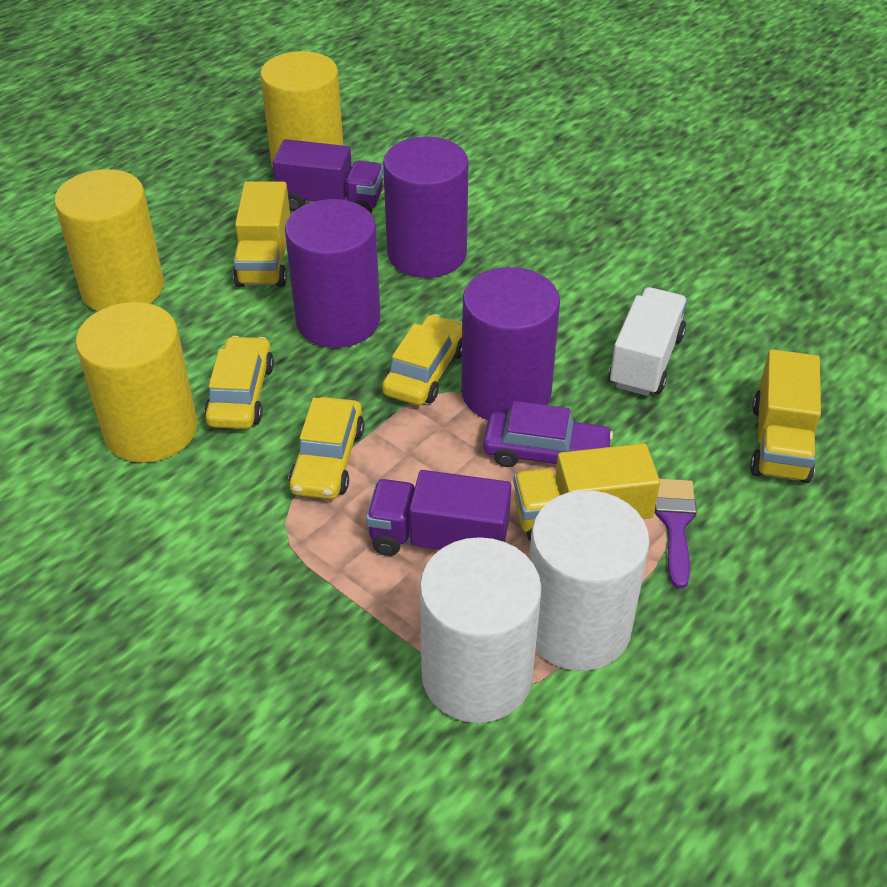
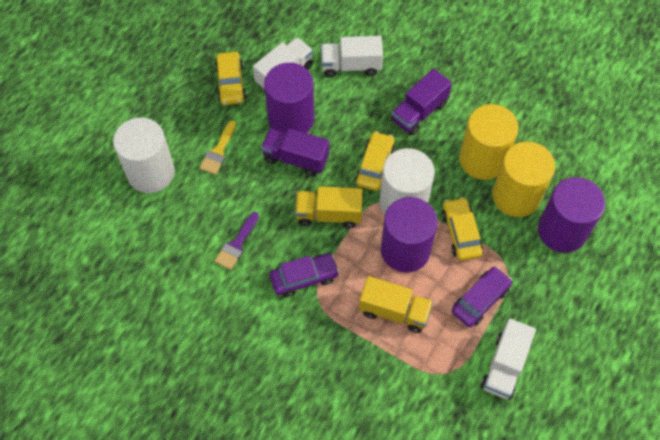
purple car: 1 -> 2
white truck: 1 -> 3
yellow brush: 0 -> 1
yellow cylinder: 3 -> 2
yellow truck: 3 -> 2

